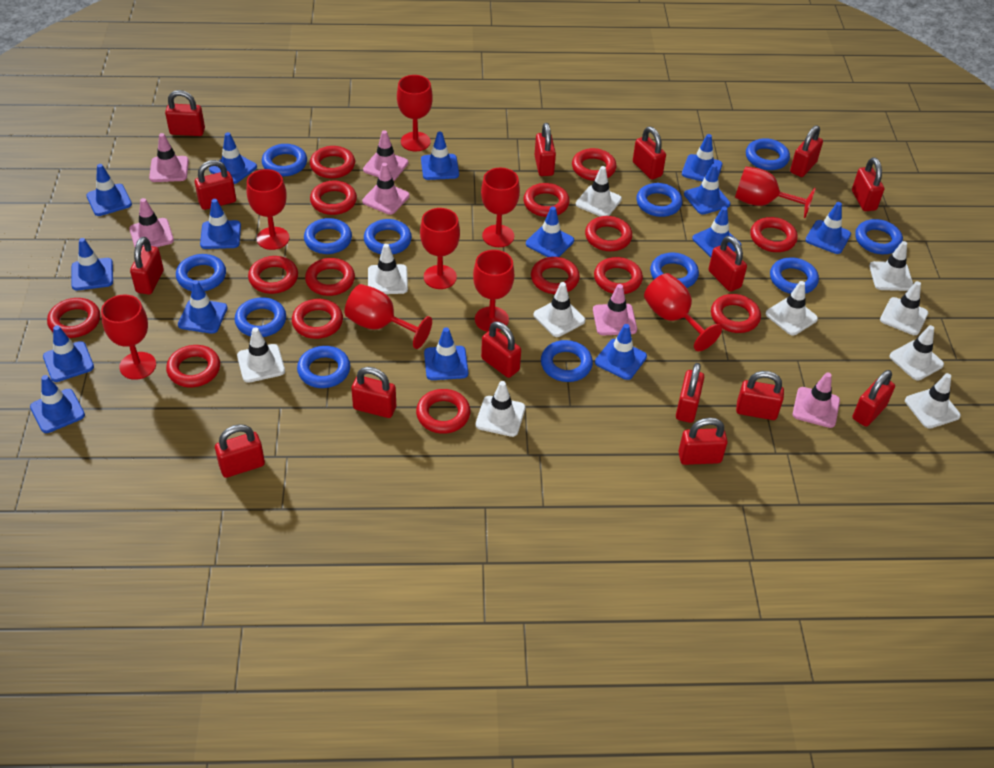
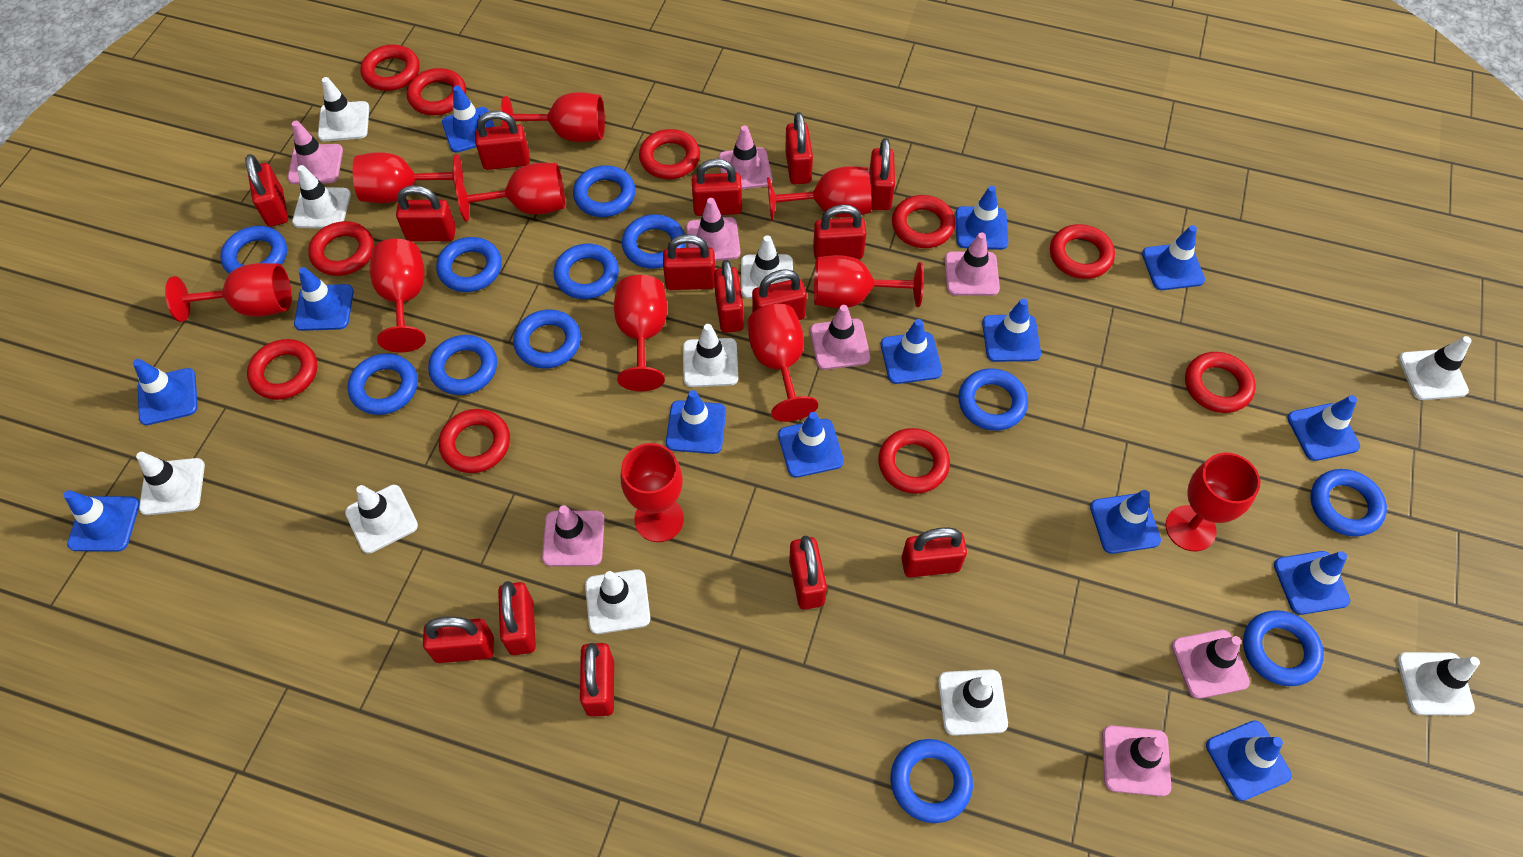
blue traffic cone: 15 -> 14
pink traffic cone: 6 -> 8
red goblet: 9 -> 11
red ring: 15 -> 10

